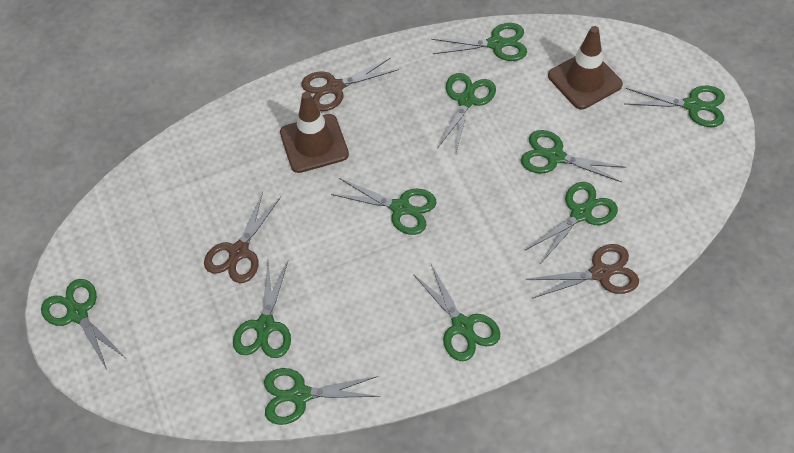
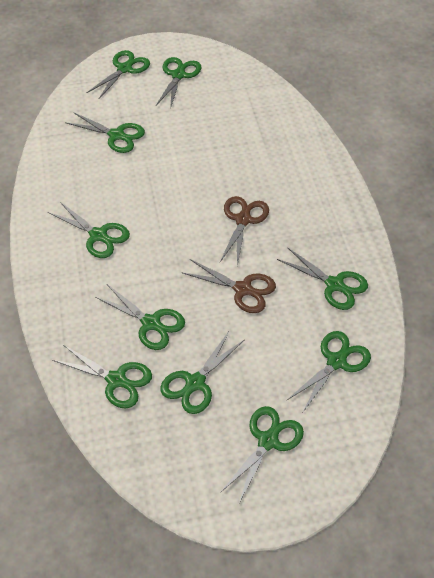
brown scissors: 3 -> 2
brown traffic cone: 2 -> 0

